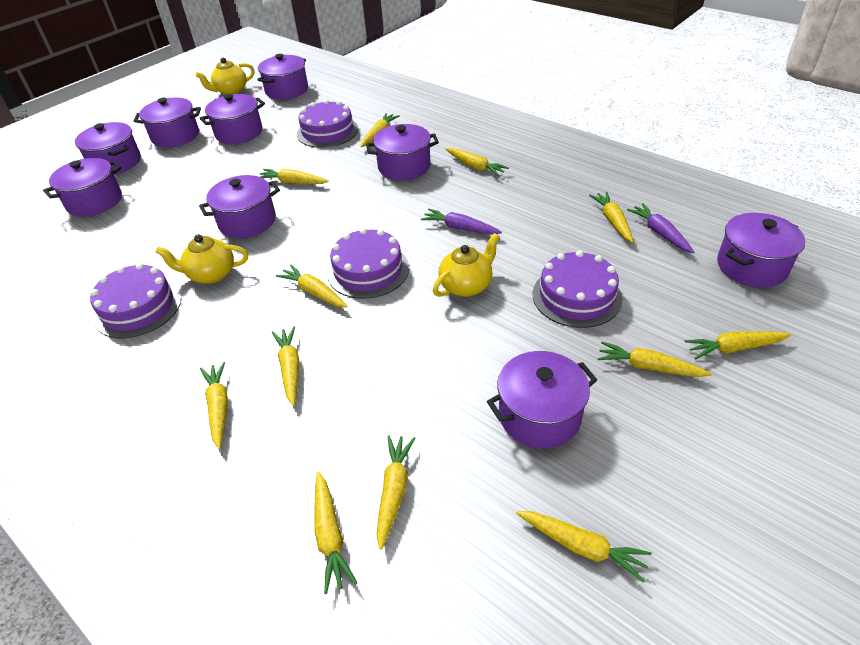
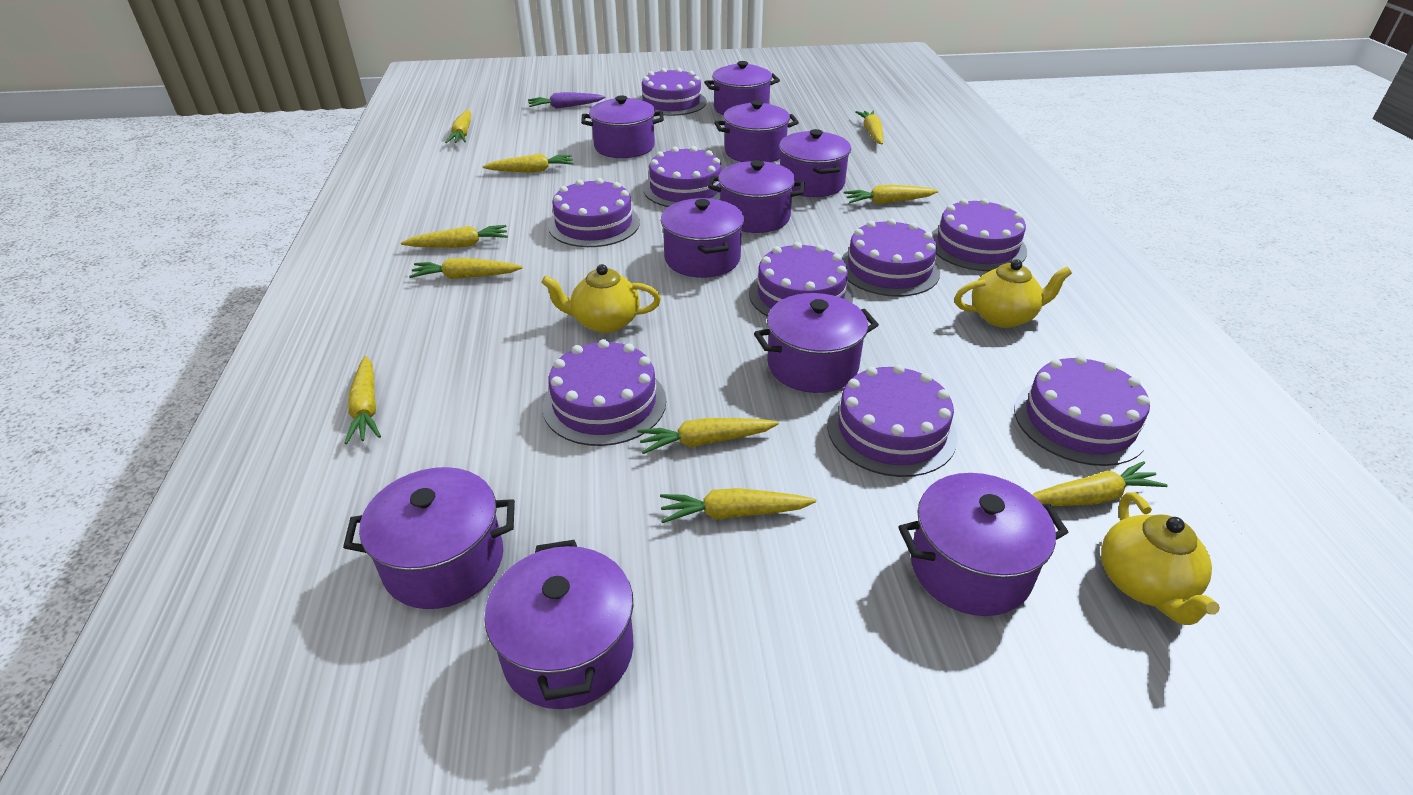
purple cake: 4 -> 9
purple carrot: 2 -> 1
purple pot: 9 -> 10
yellow carrot: 12 -> 10

